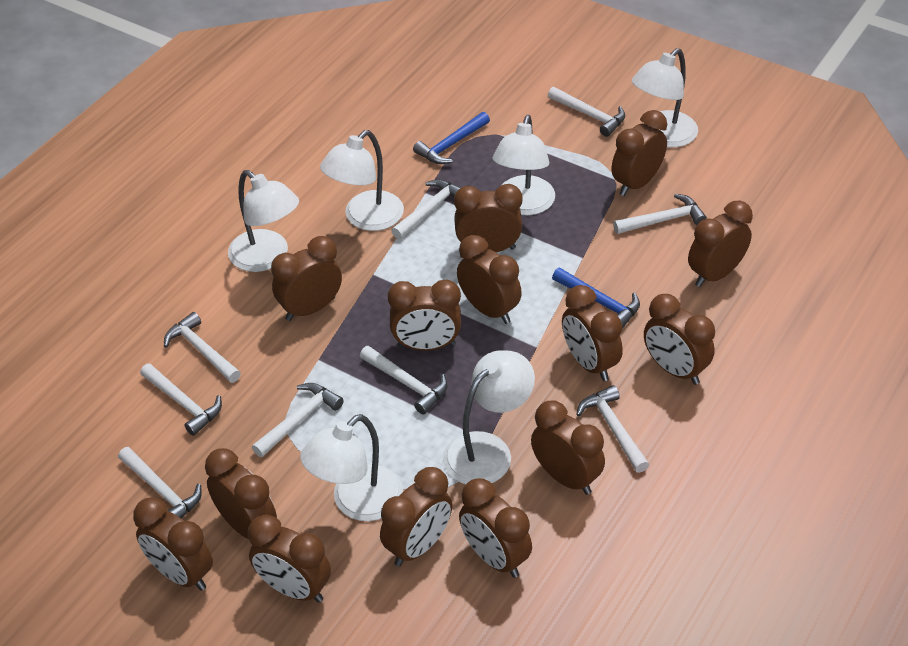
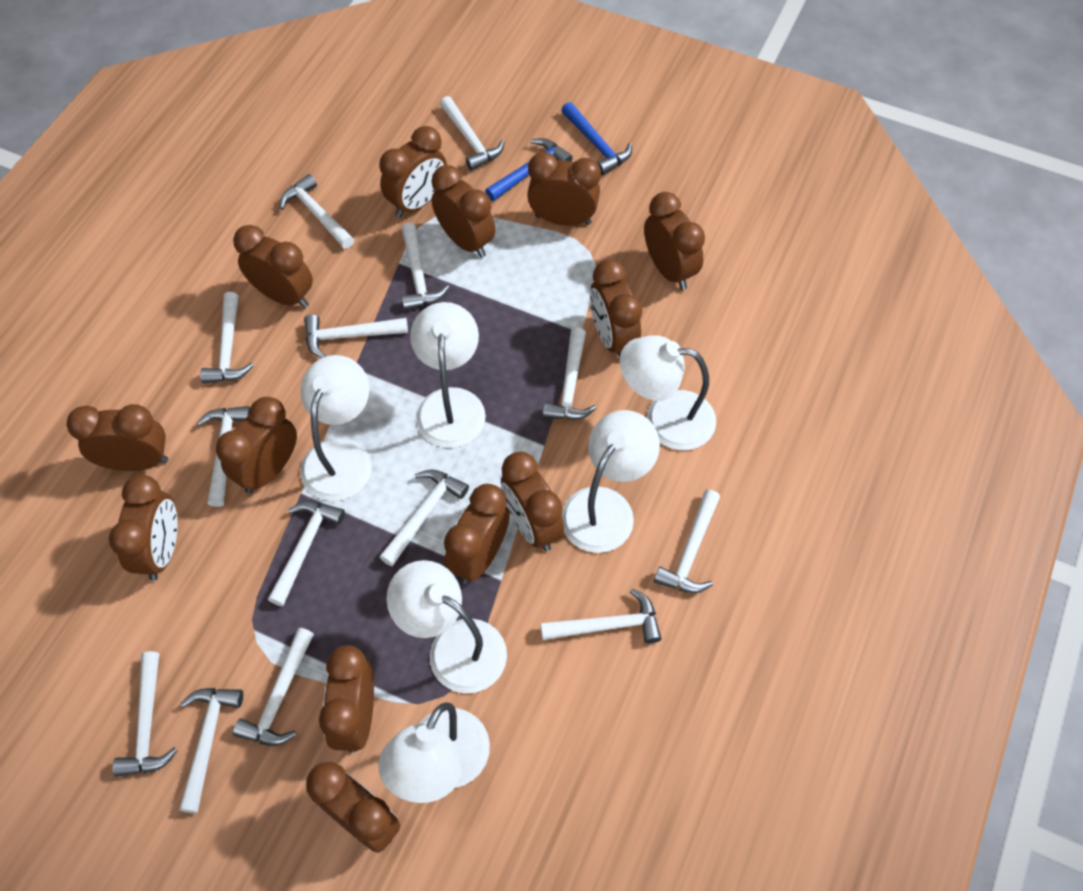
brown clock: 14 -> 13
white hammer: 9 -> 14

